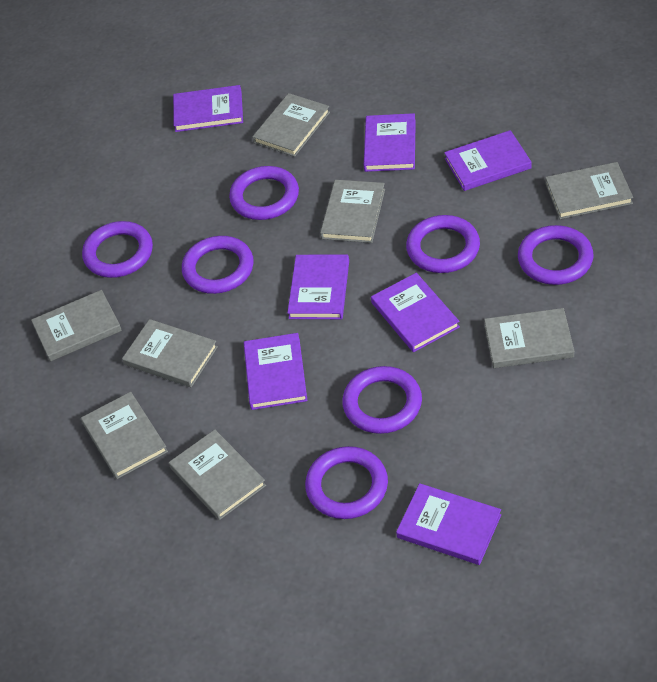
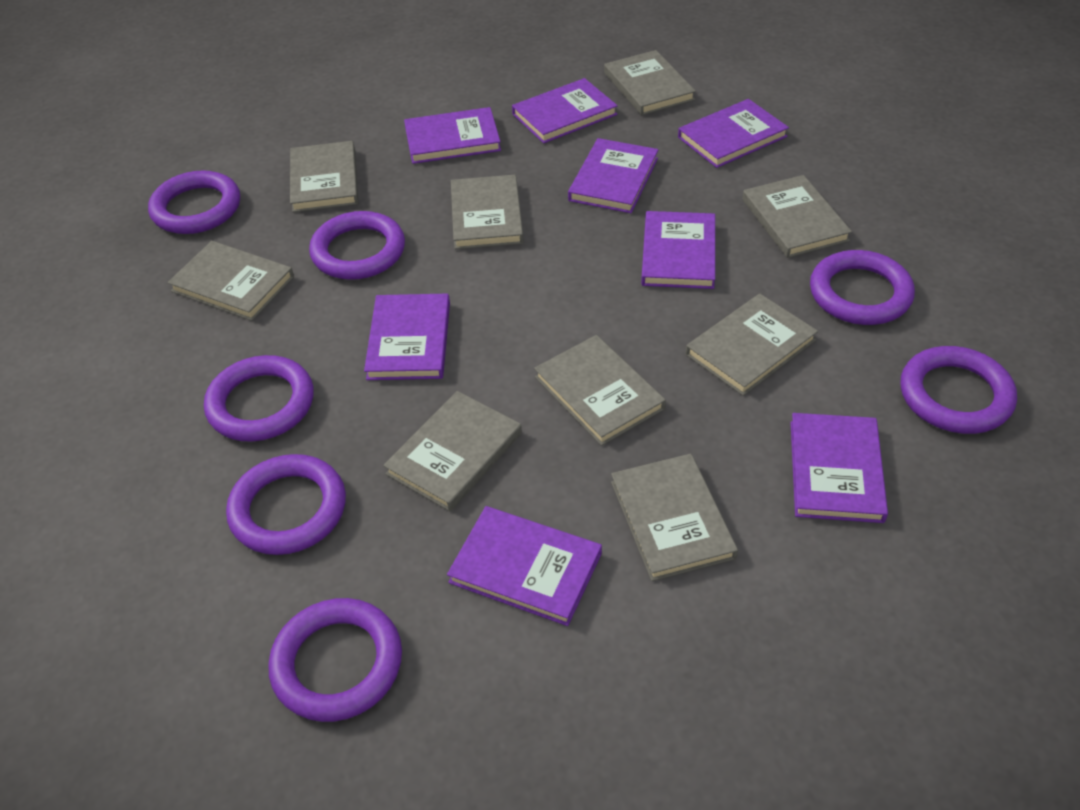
grey book: 8 -> 9
purple book: 7 -> 8

